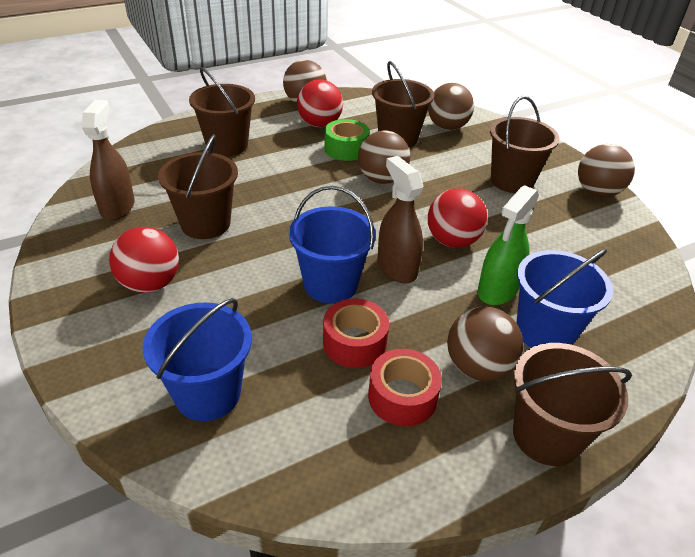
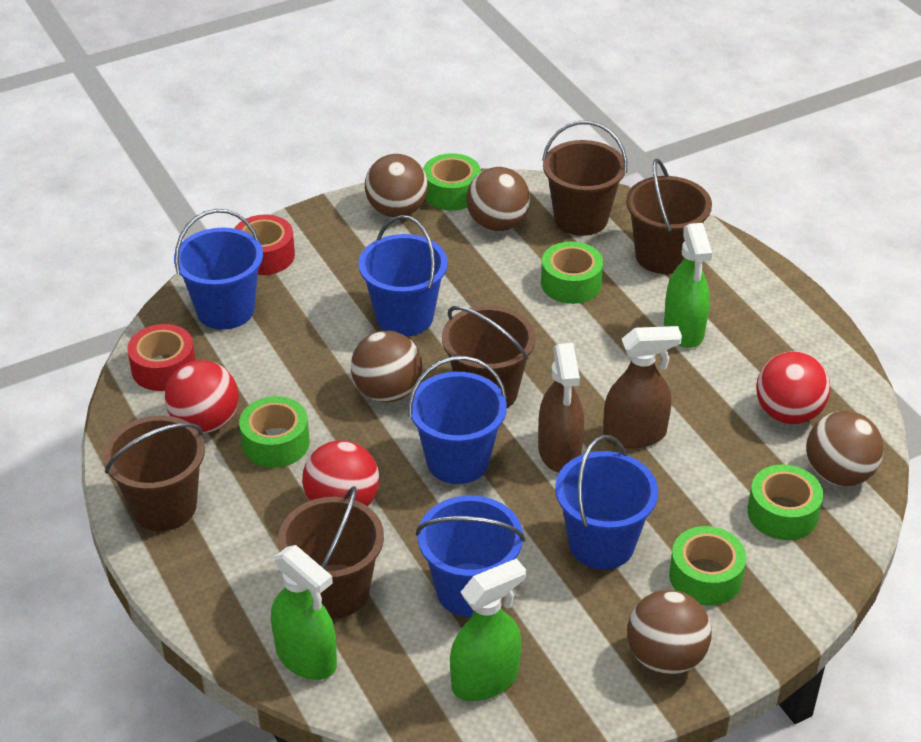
blue bucket: 3 -> 5
green spray bottle: 1 -> 3
green tape: 1 -> 5

